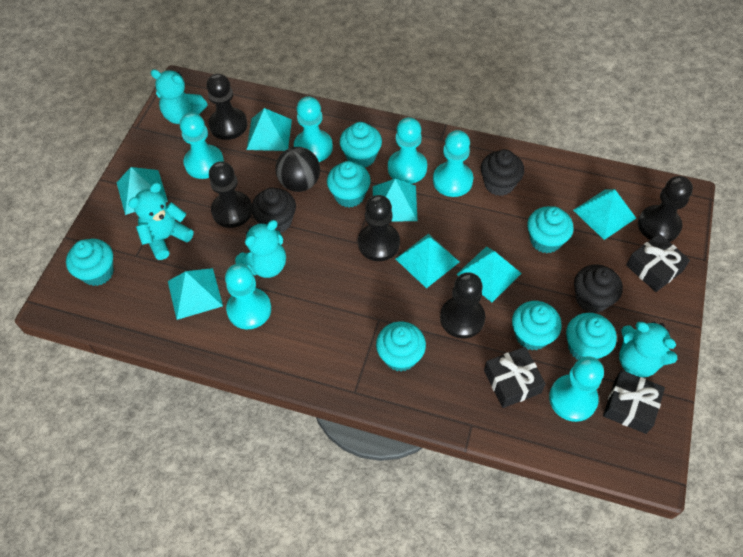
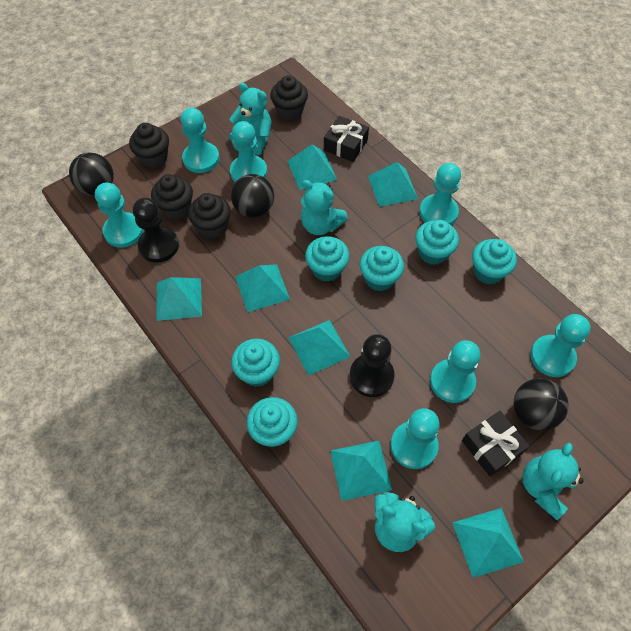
black ball: 1 -> 3
black cupcake: 3 -> 4
black gift: 3 -> 2
black pawn: 5 -> 2
turquoise cupcake: 7 -> 6
turquoise pawn: 6 -> 7

